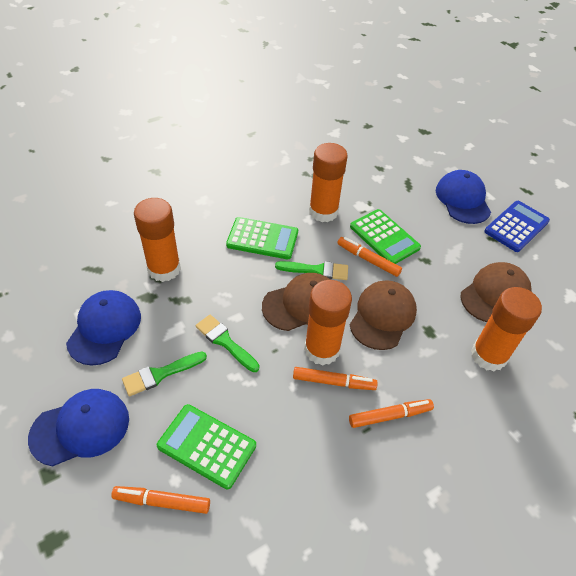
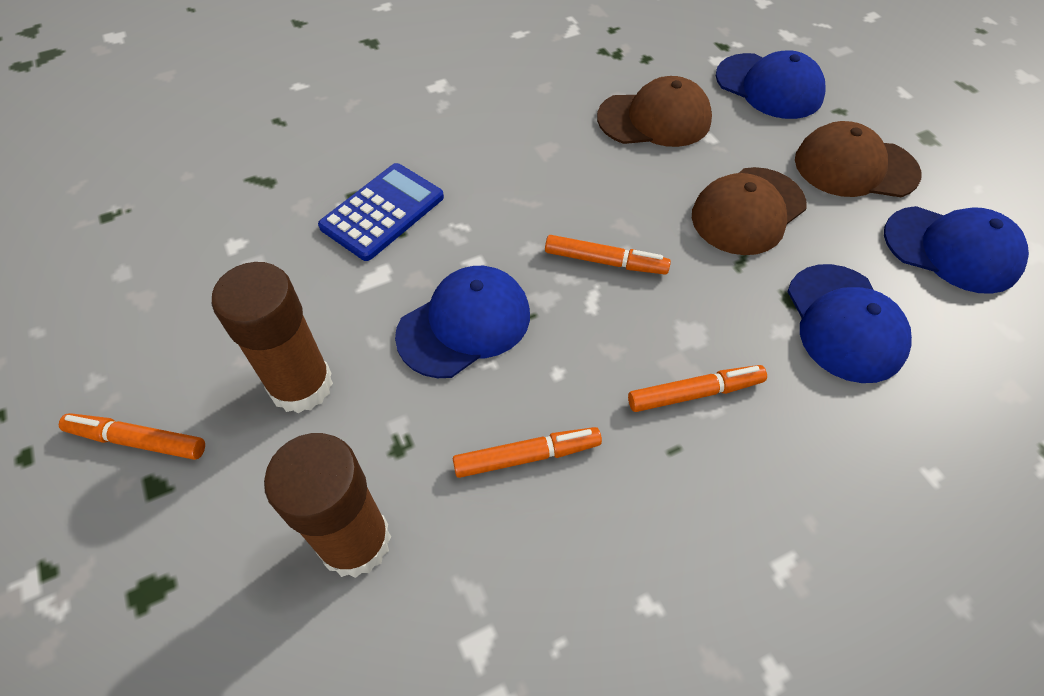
blue cap: 3 -> 4
brown glue stick: 0 -> 2
green brush: 3 -> 0
green calculator: 3 -> 0
orange glue stick: 4 -> 0

